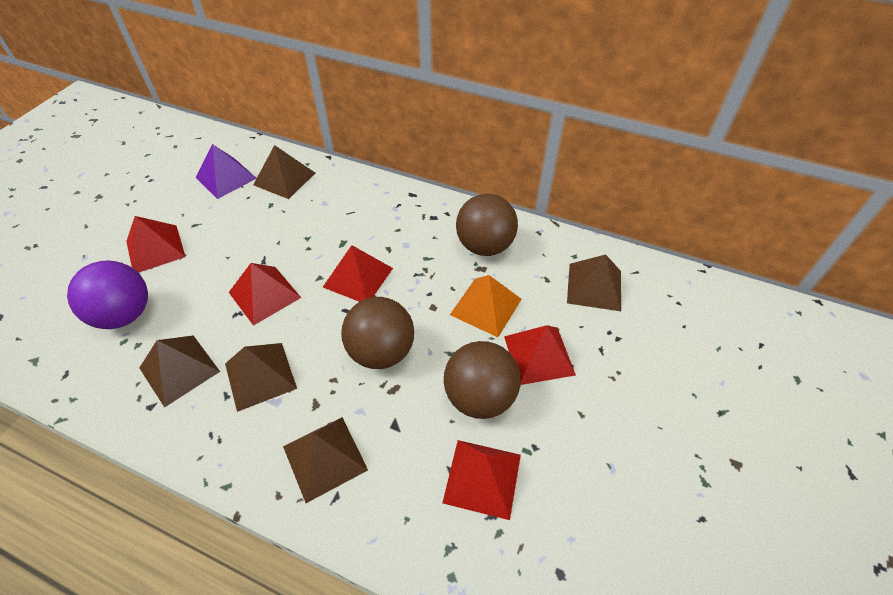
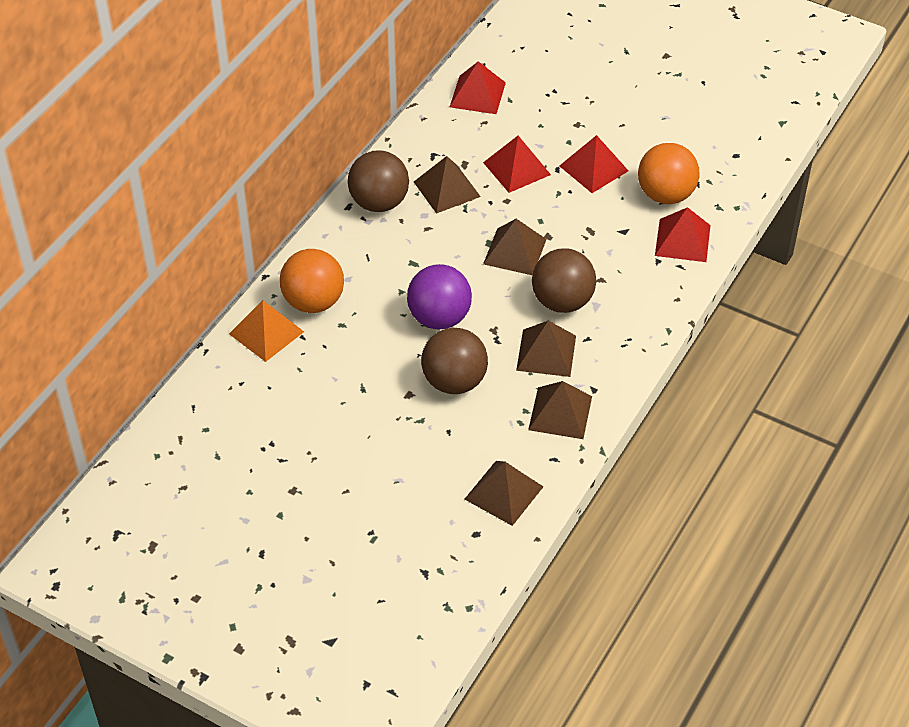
orange ball: 0 -> 2
purple pyramid: 1 -> 0
red pyramid: 5 -> 4

